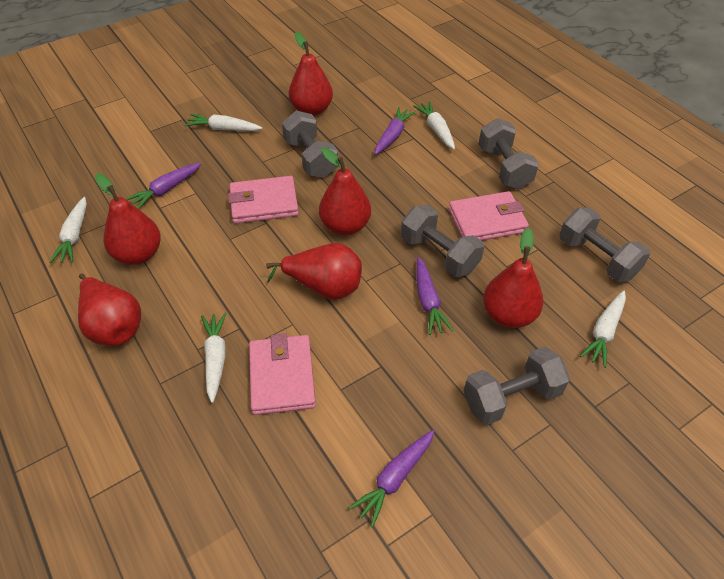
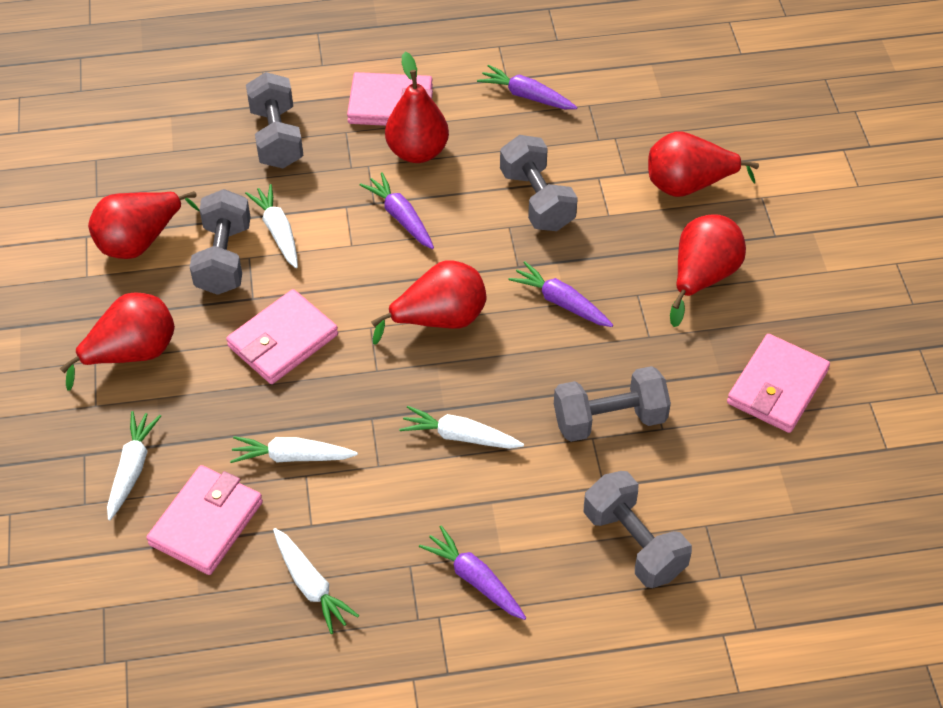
pink wallet: 3 -> 4

